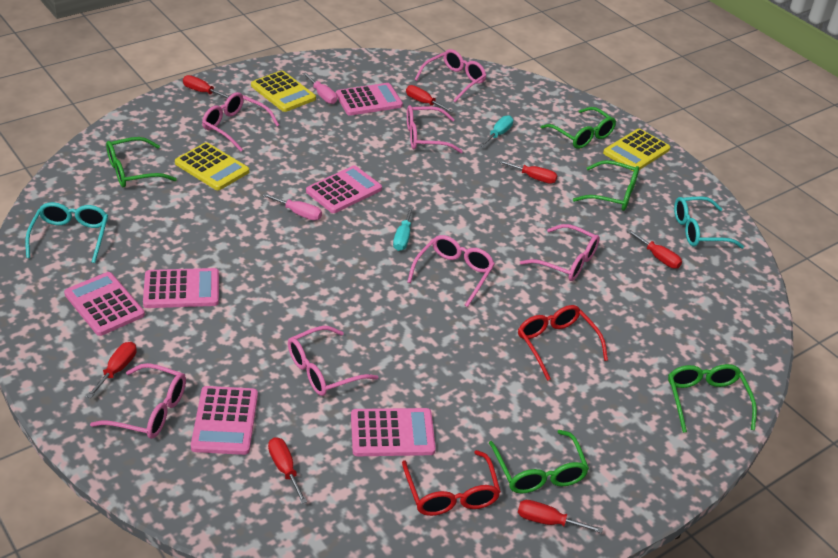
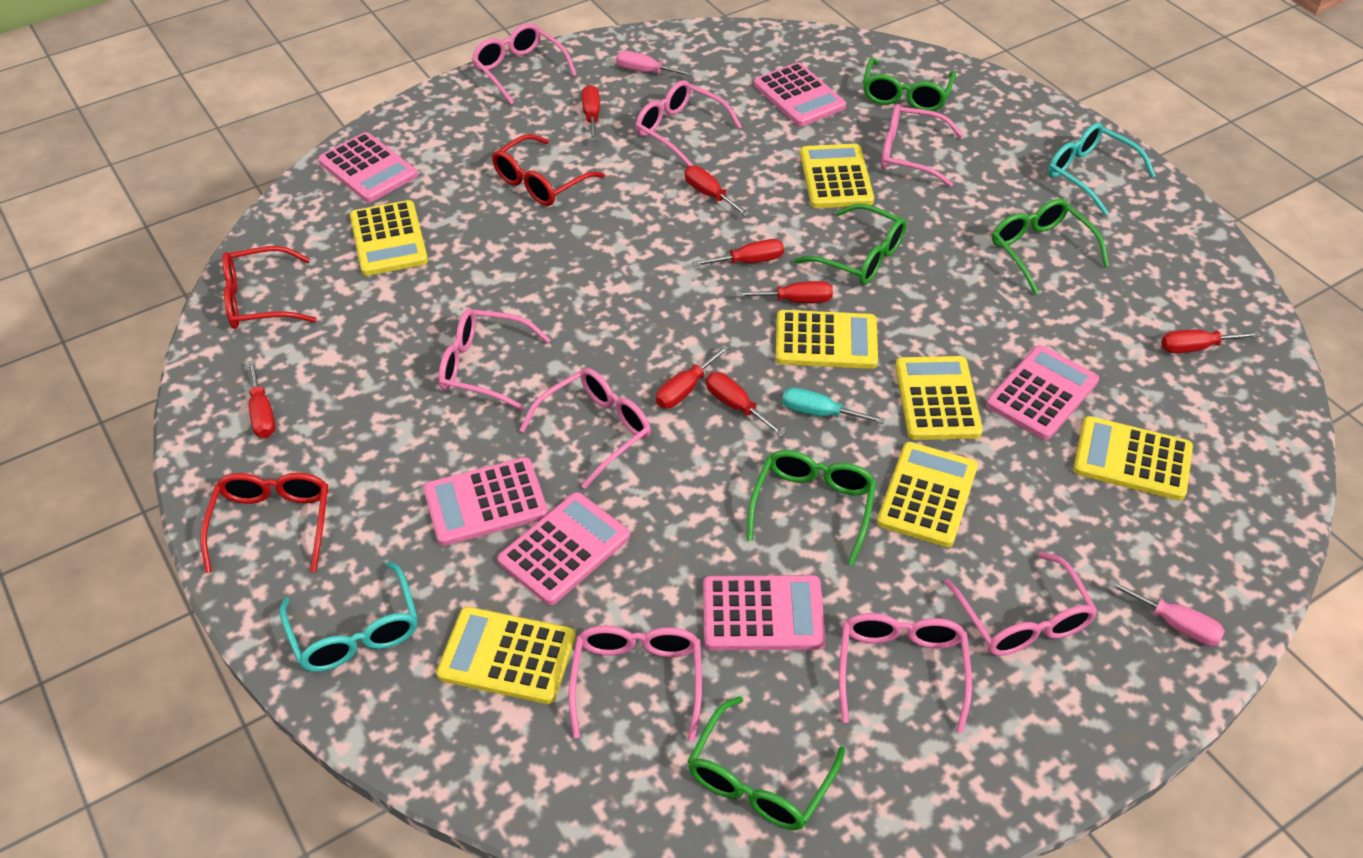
pink glasses: 7 -> 8
red glasses: 2 -> 3
red screwdriver: 7 -> 8
turquoise screwdriver: 2 -> 1
yellow calculator: 3 -> 7

